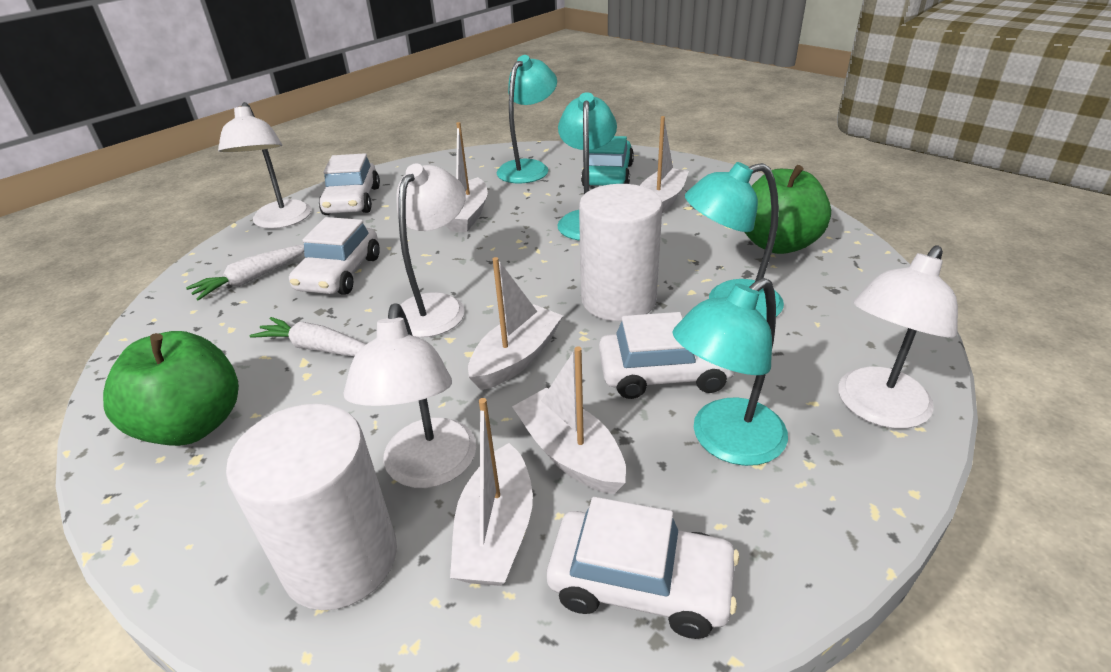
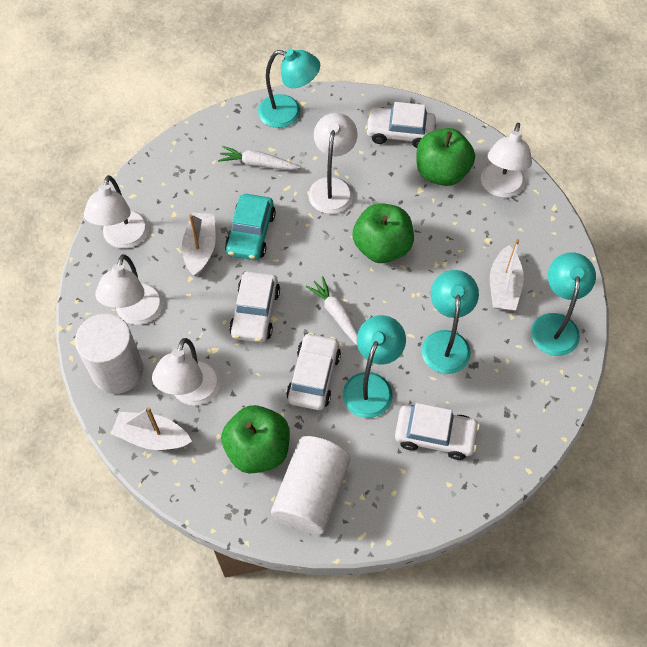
green apple: 2 -> 3
white boat: 5 -> 3
white lamp: 4 -> 5

